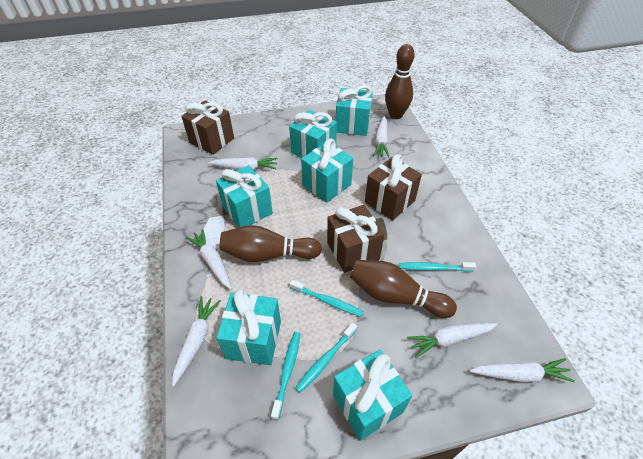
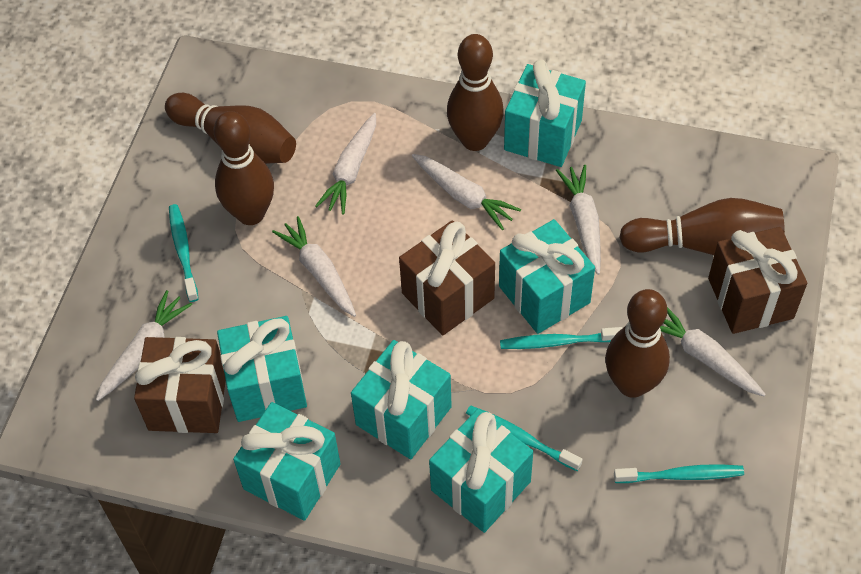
brown bowling pin: 3 -> 5

